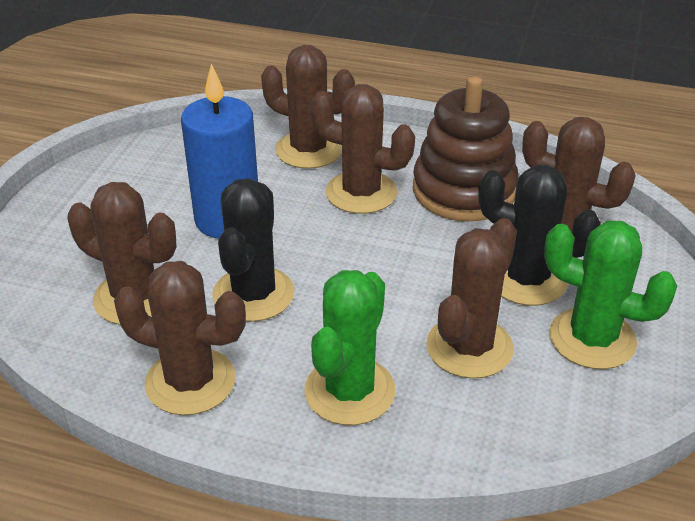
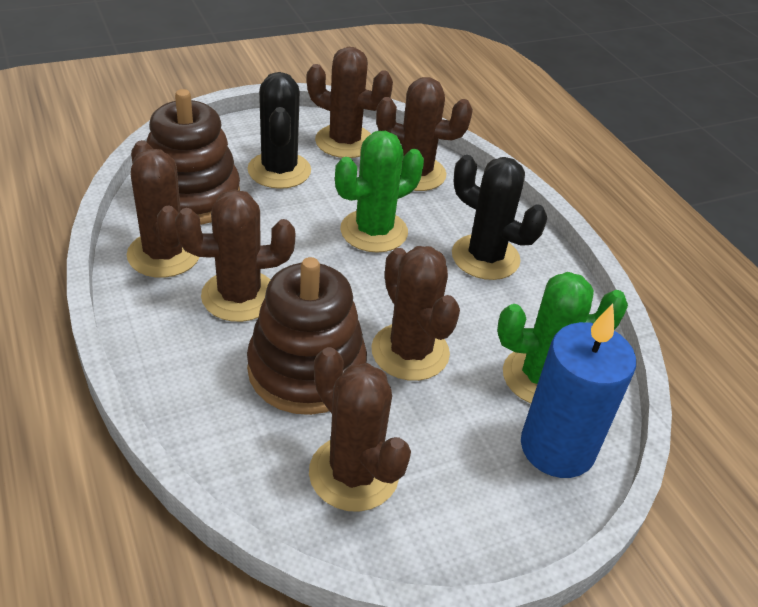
brown stacking toy: 1 -> 2

